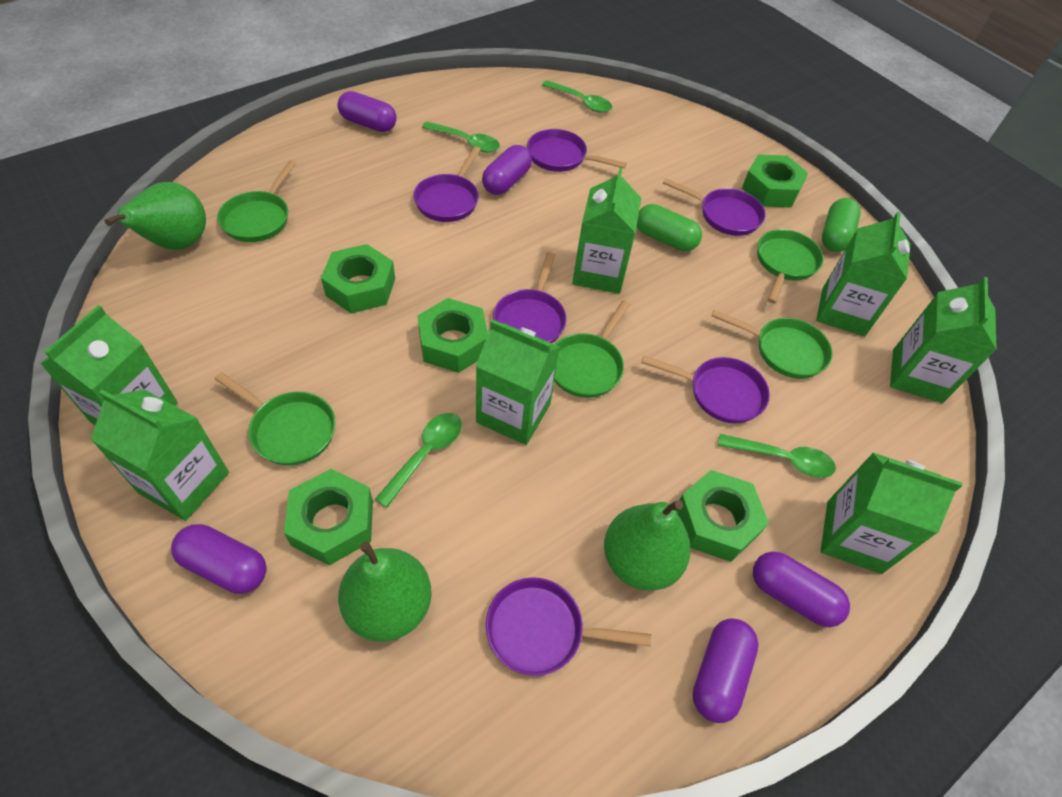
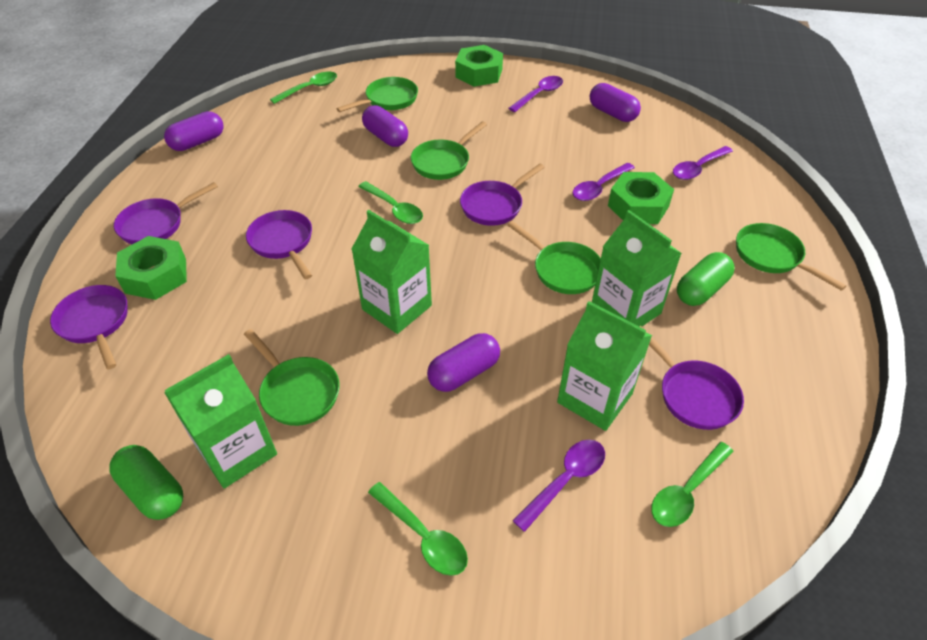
green carton: 7 -> 4
green nut: 5 -> 3
green pear: 3 -> 0
purple capsule: 5 -> 4
purple pan: 6 -> 5
purple spoon: 0 -> 4

